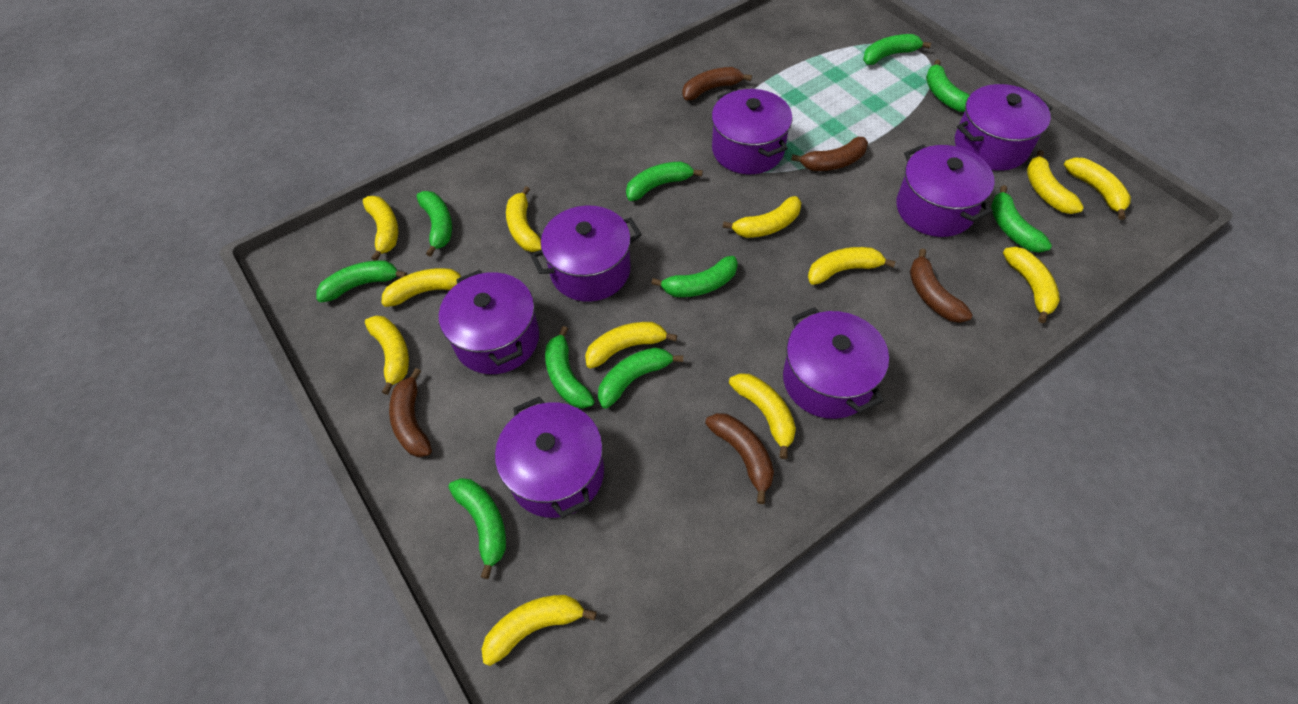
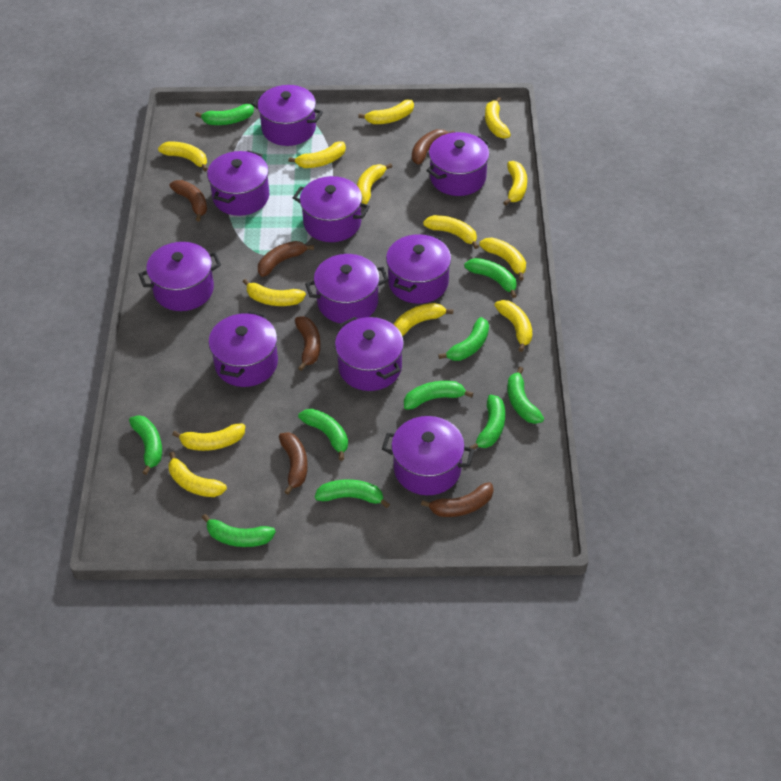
brown banana: 5 -> 6
purple pot: 7 -> 10
yellow banana: 12 -> 13

